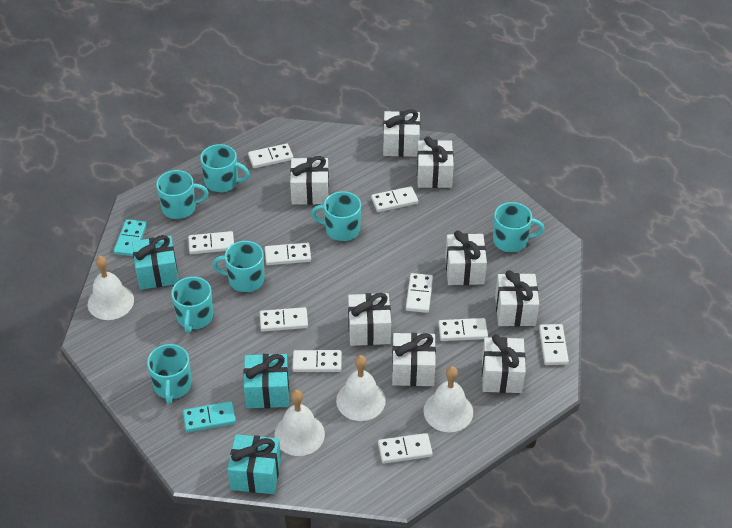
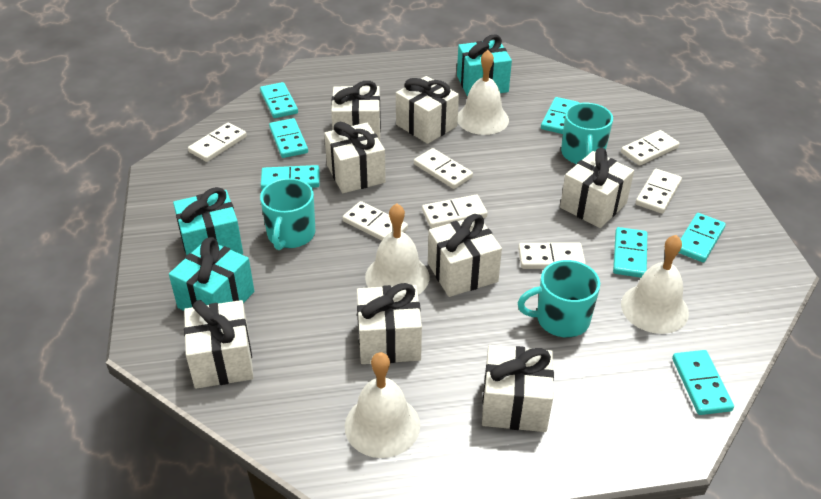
turquoise domino: 2 -> 7
turquoise mug: 7 -> 3
white domino: 10 -> 7

